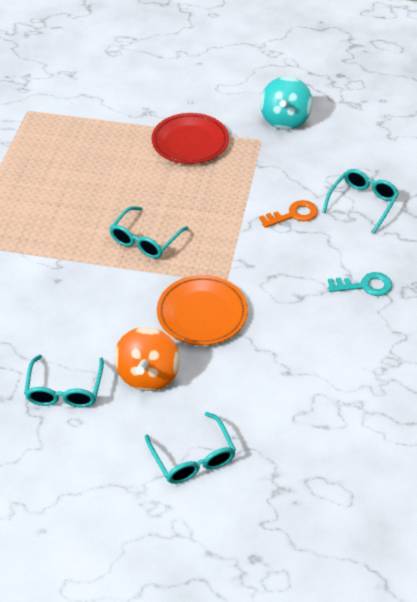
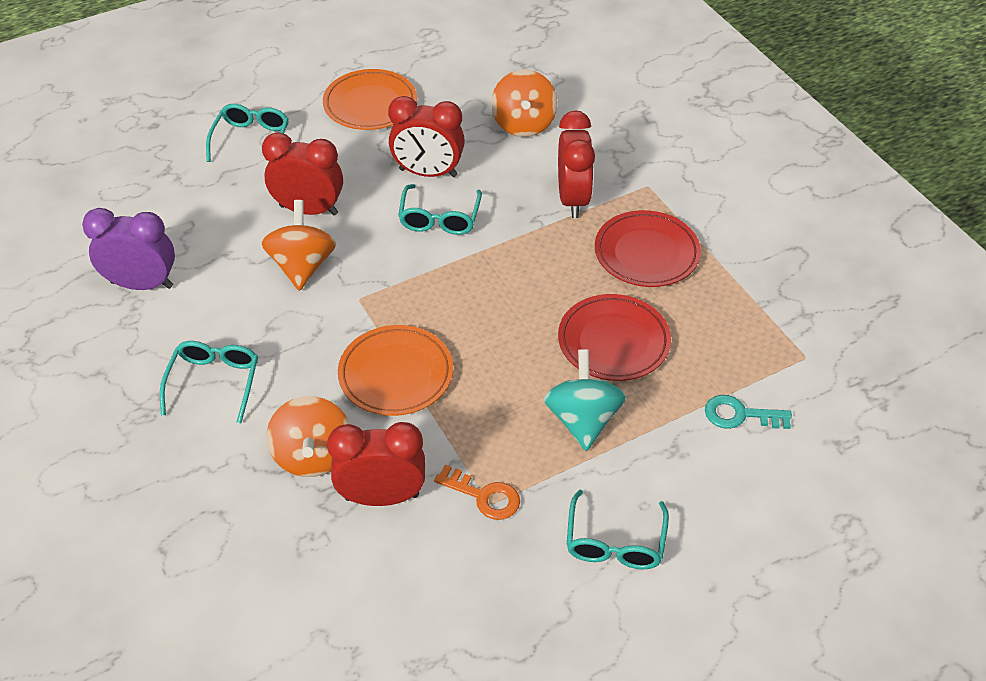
orange plate: 1 -> 2
orange spinning top: 1 -> 3
purple clock: 0 -> 1
red clock: 0 -> 4
red plate: 1 -> 2

